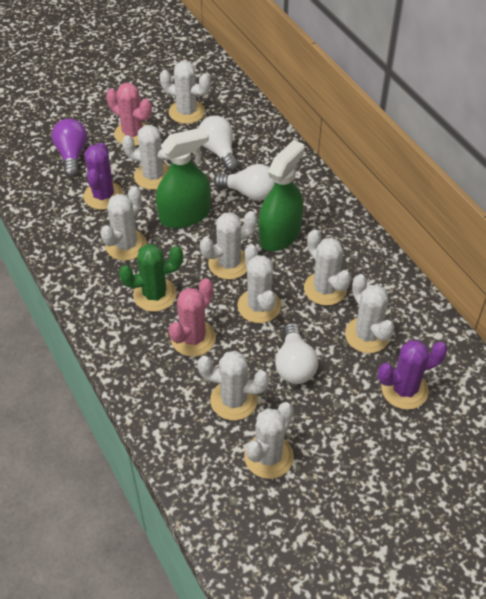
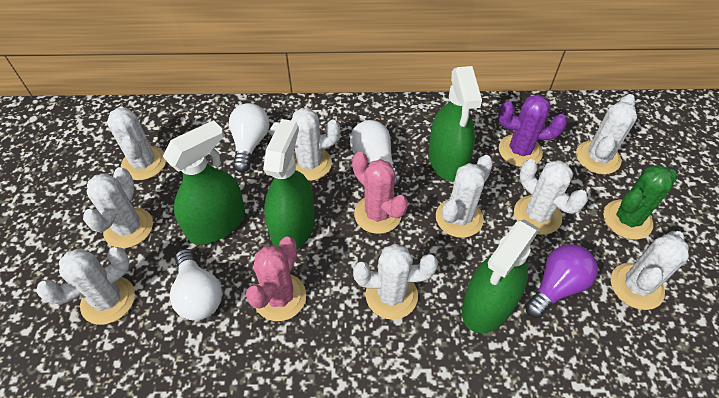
green spray bottle: 2 -> 4
purple cactus: 2 -> 1

